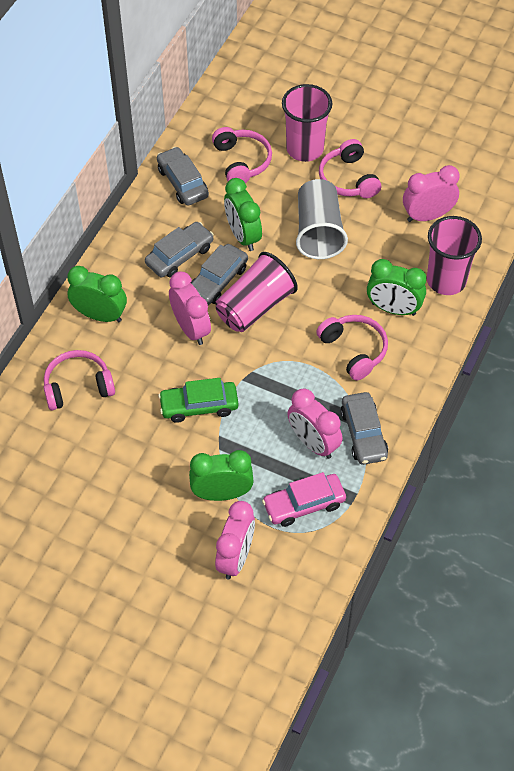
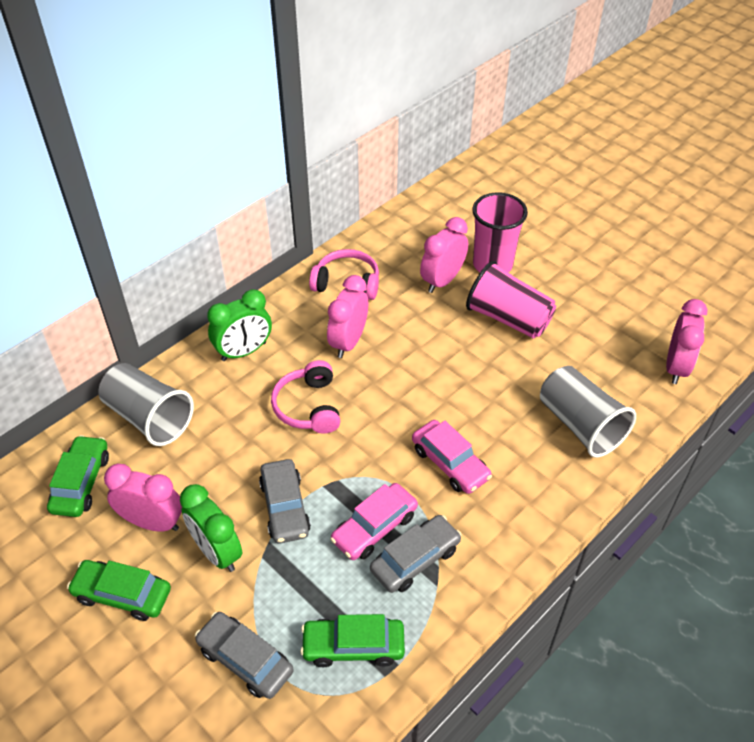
green car: 1 -> 3
green clock: 4 -> 2
grey car: 4 -> 3
grey cup: 1 -> 2
pink car: 1 -> 2
pink cup: 3 -> 2
pink headphones: 4 -> 2

